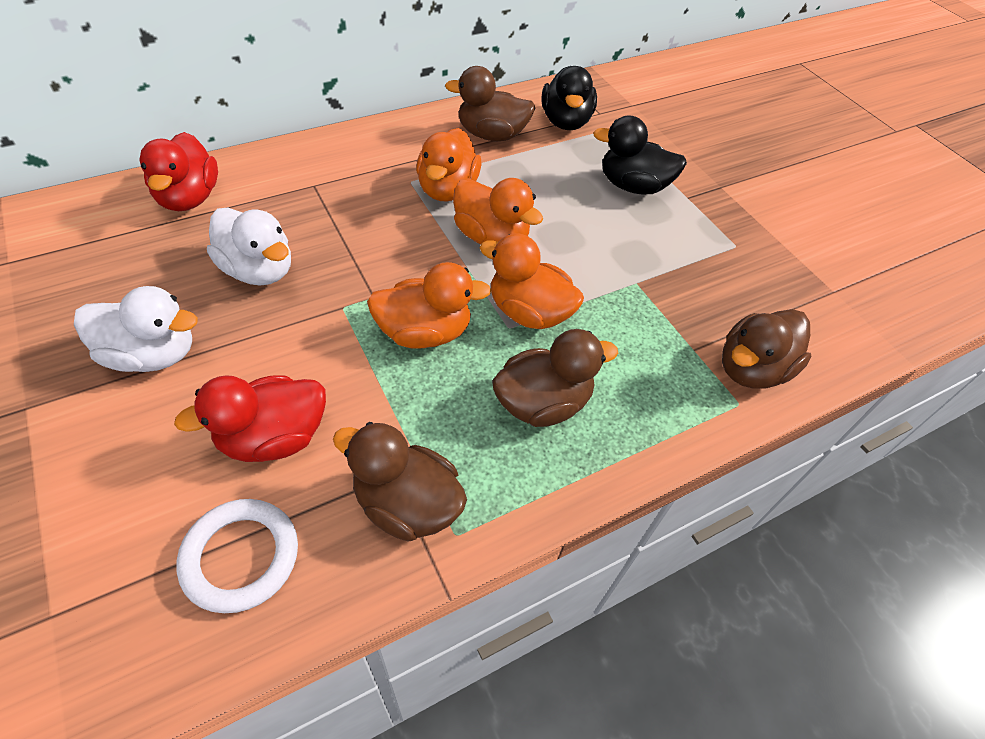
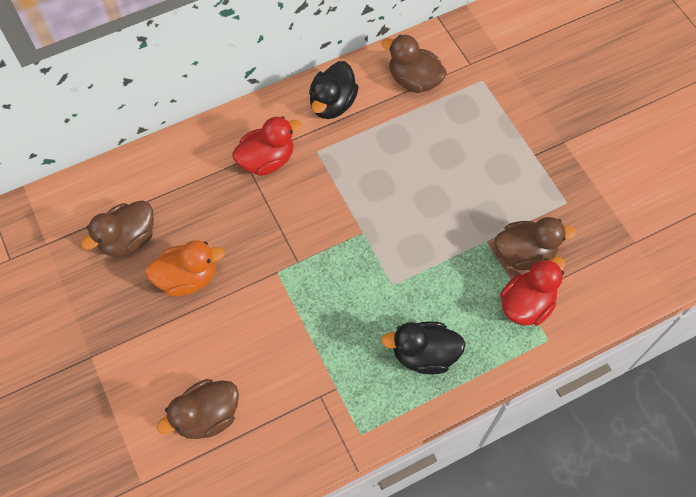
orange duck: 4 -> 1
white duck: 2 -> 0
white ring: 1 -> 0

